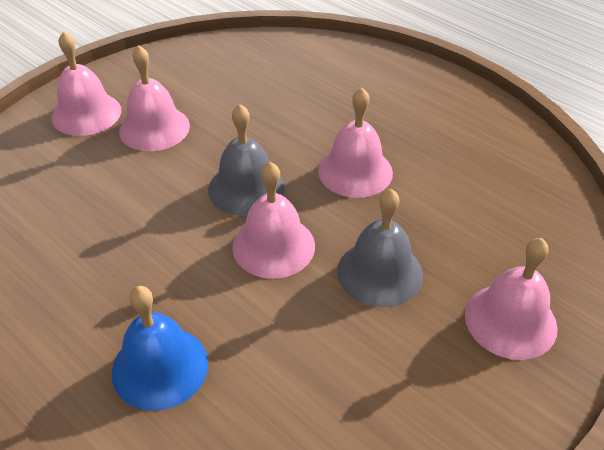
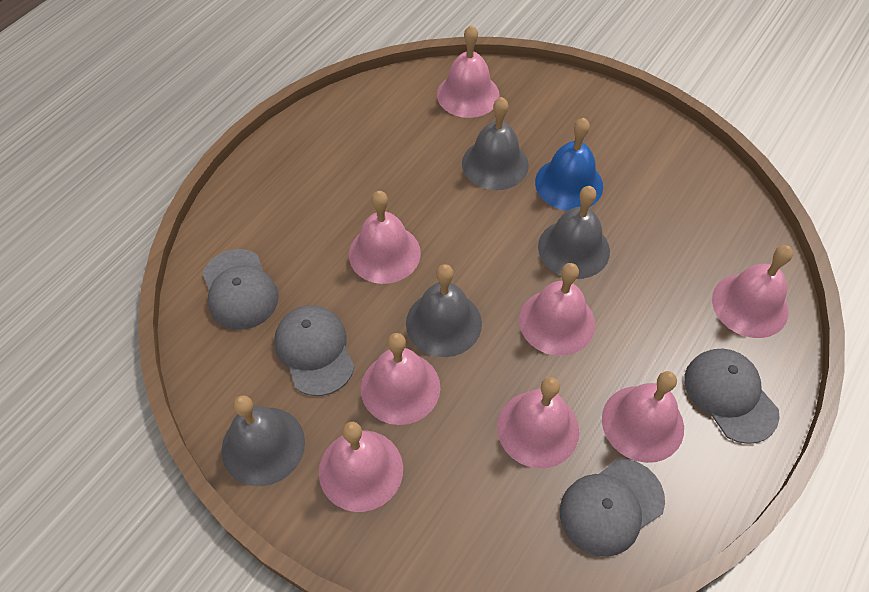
grey bell: 2 -> 4
grey cap: 0 -> 4
pink bell: 5 -> 8

